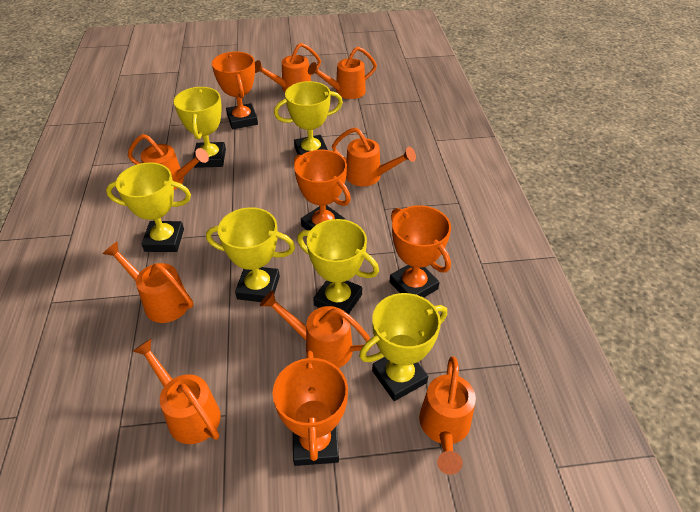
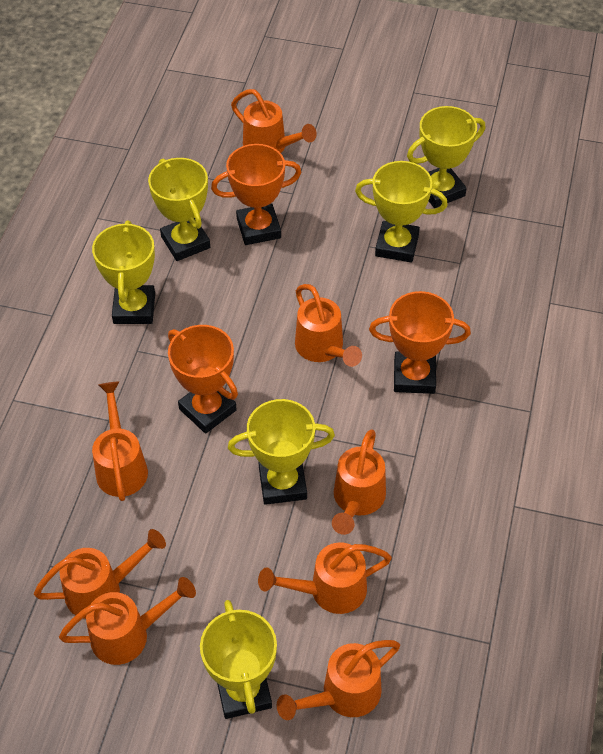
orange trophy: 4 -> 3

